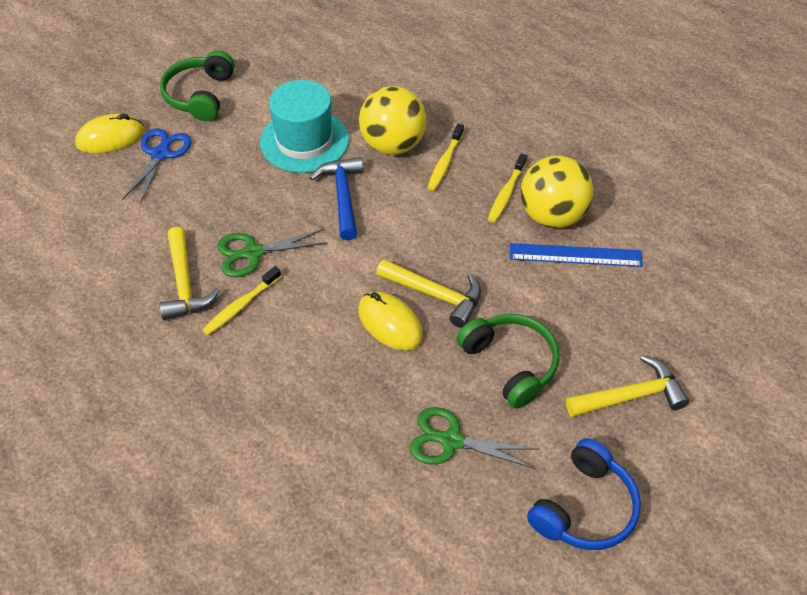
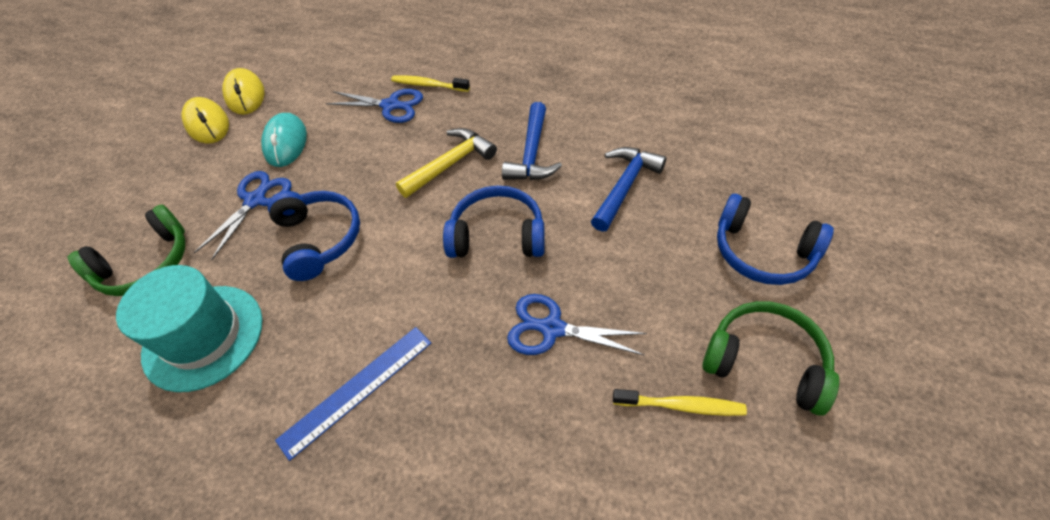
blue hammer: 1 -> 2
blue headphones: 1 -> 3
blue scissors: 1 -> 3
green scissors: 2 -> 0
turquoise mouse: 0 -> 1
yellow ball: 2 -> 0
yellow hammer: 3 -> 1
yellow toothbrush: 3 -> 2

